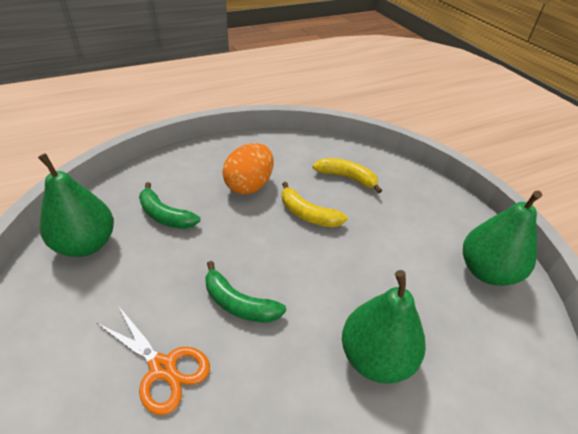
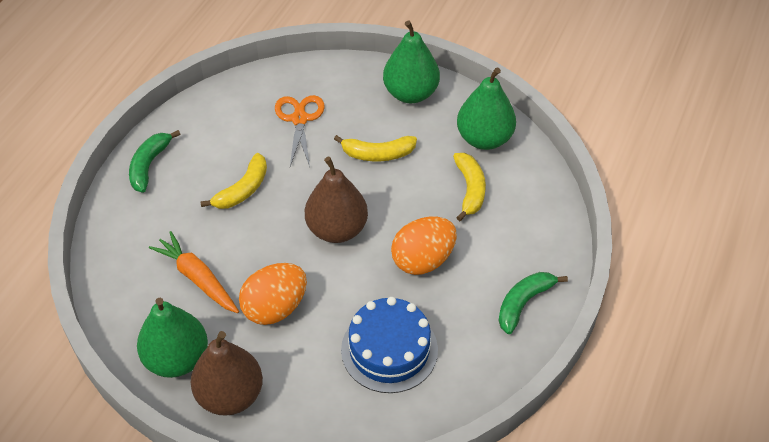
blue cake: 0 -> 1
brown pear: 0 -> 2
orange carrot: 0 -> 1
orange egg: 1 -> 2
yellow banana: 2 -> 3

